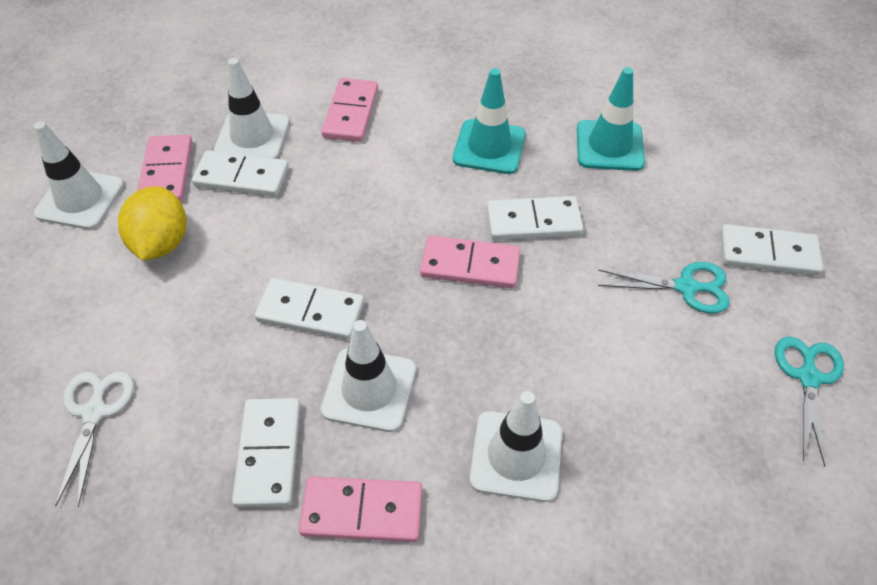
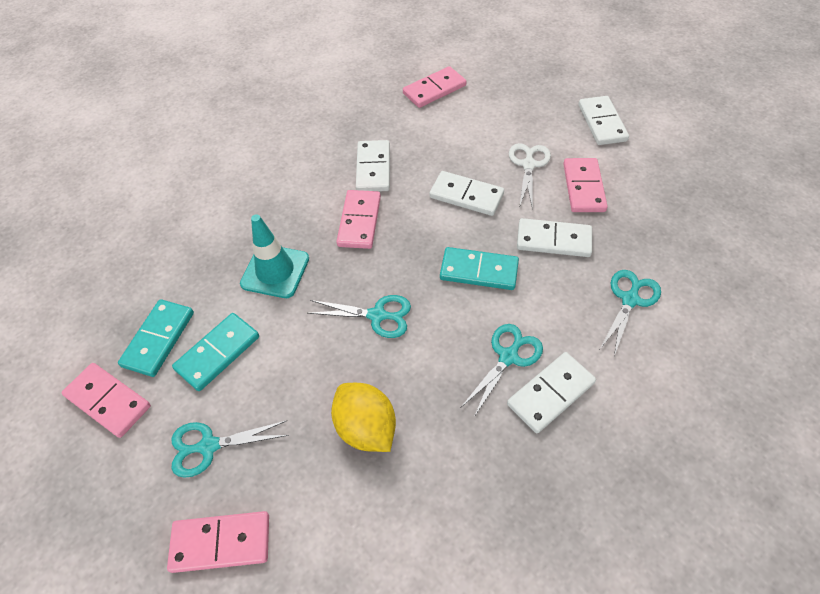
pink domino: 4 -> 5
turquoise domino: 0 -> 3
turquoise scissors: 2 -> 4
turquoise traffic cone: 2 -> 1
white traffic cone: 4 -> 0

